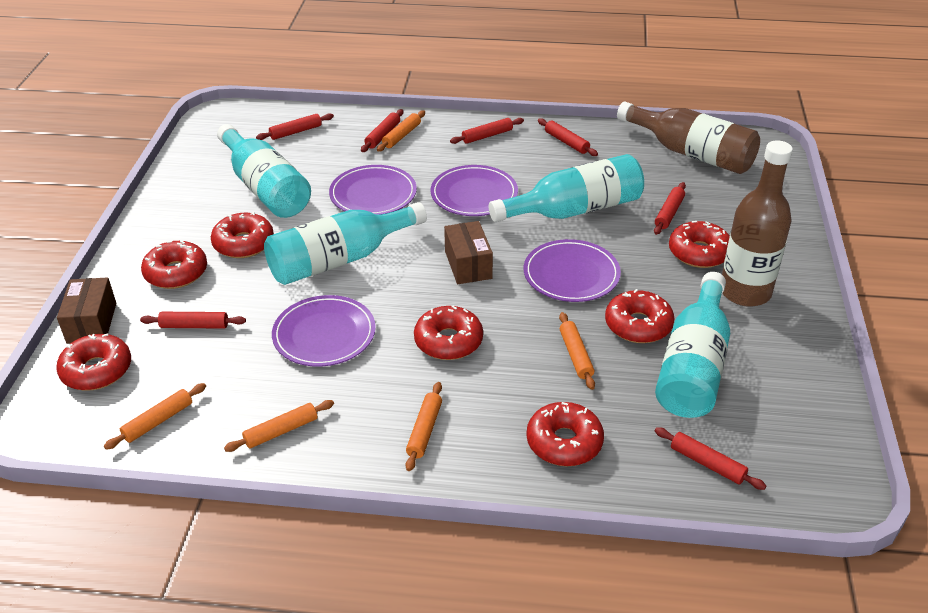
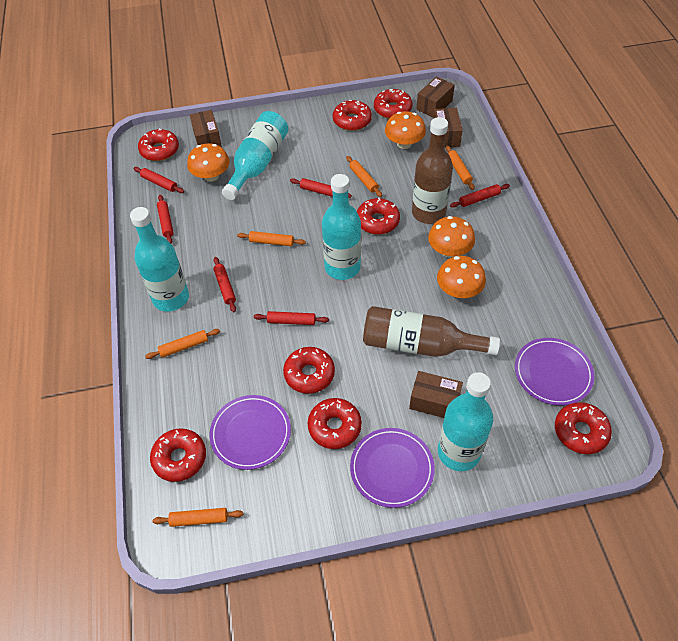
brown box: 2 -> 4
orange mushroom: 0 -> 4
purple plate: 4 -> 3
red donut: 7 -> 8
red rolling pin: 7 -> 6

